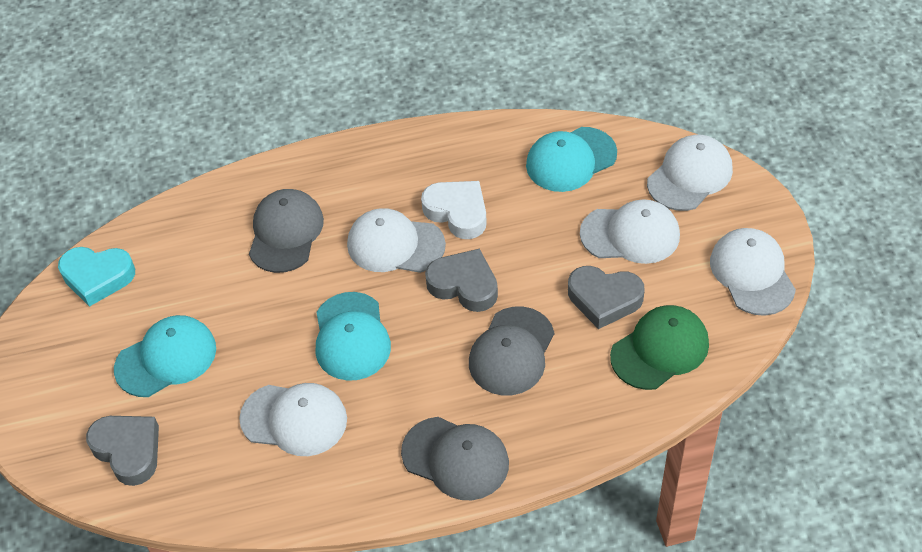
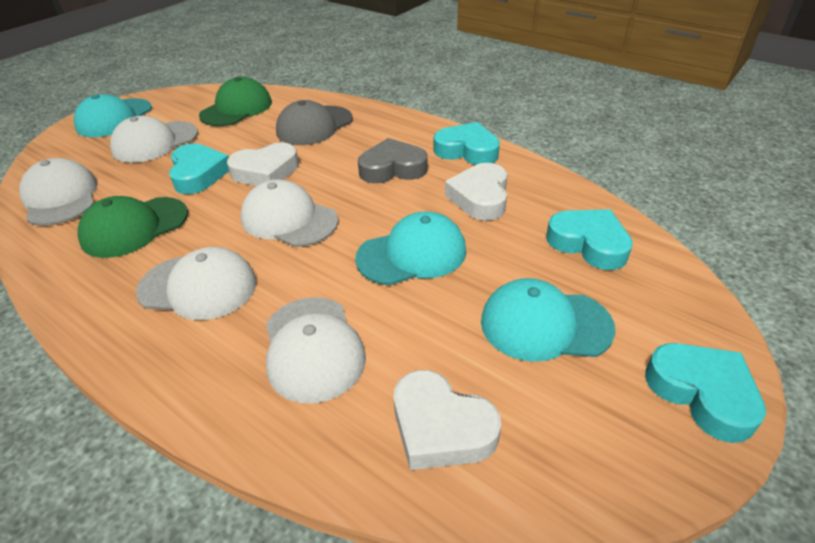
green cap: 1 -> 2
grey cap: 3 -> 1
grey heart: 3 -> 1
turquoise heart: 1 -> 4
white heart: 1 -> 3

